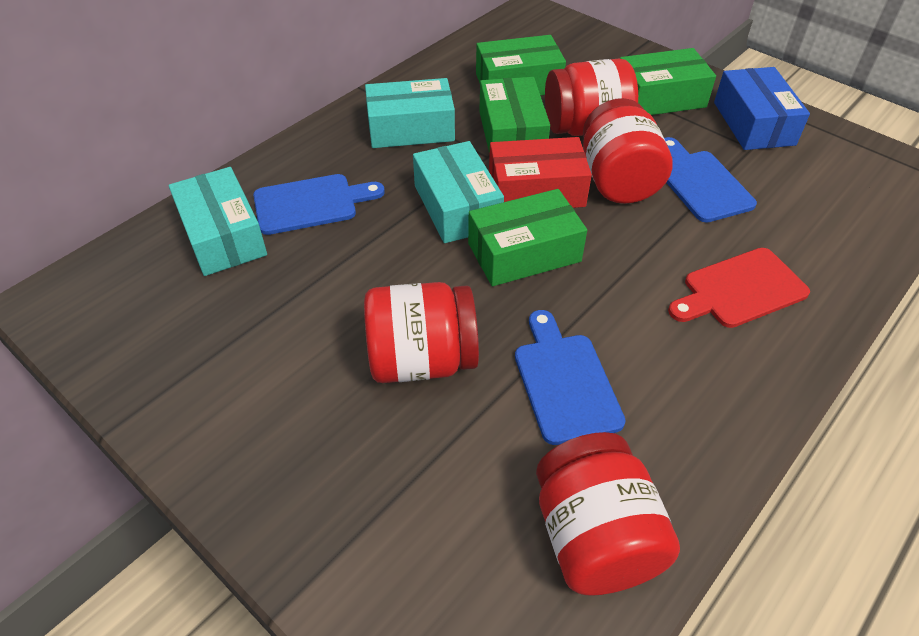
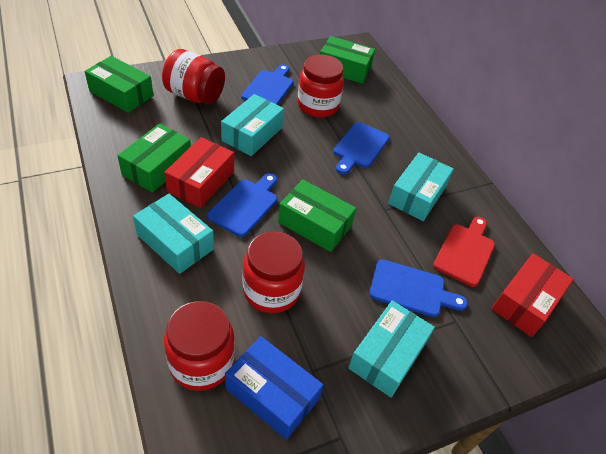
blue cutting board: 3 -> 4
red box: 1 -> 2
turquoise box: 3 -> 4

